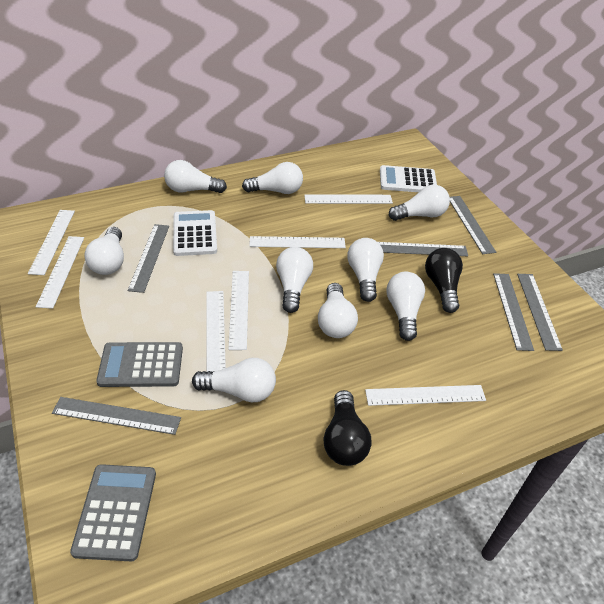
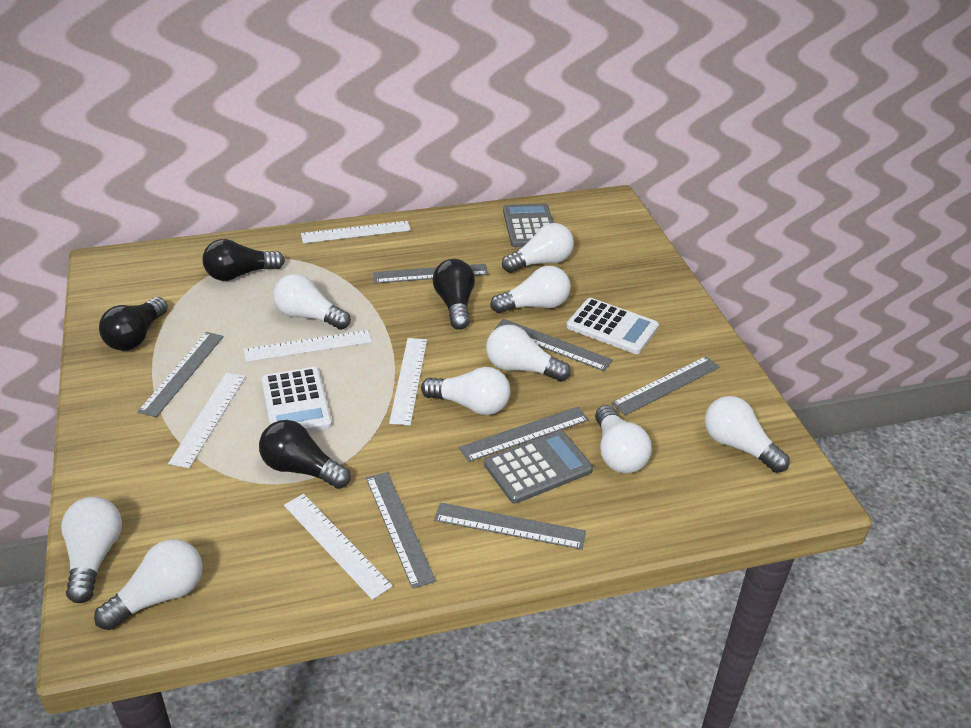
black light bulb: 2 -> 4
grey ruler: 6 -> 7
white ruler: 7 -> 5

